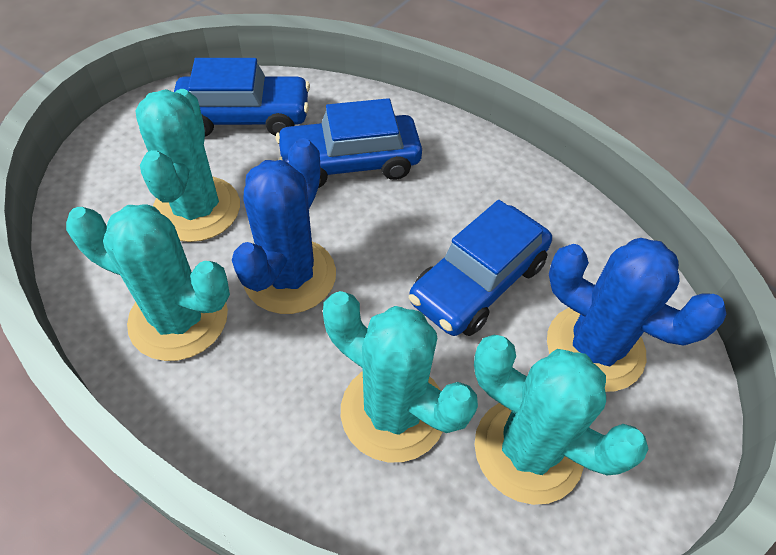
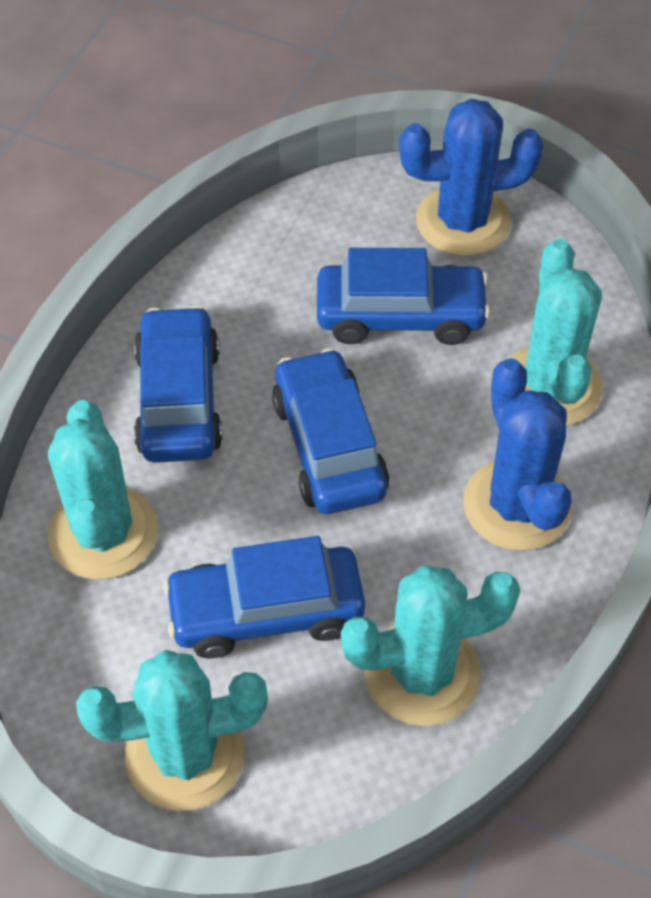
blue car: 3 -> 4

